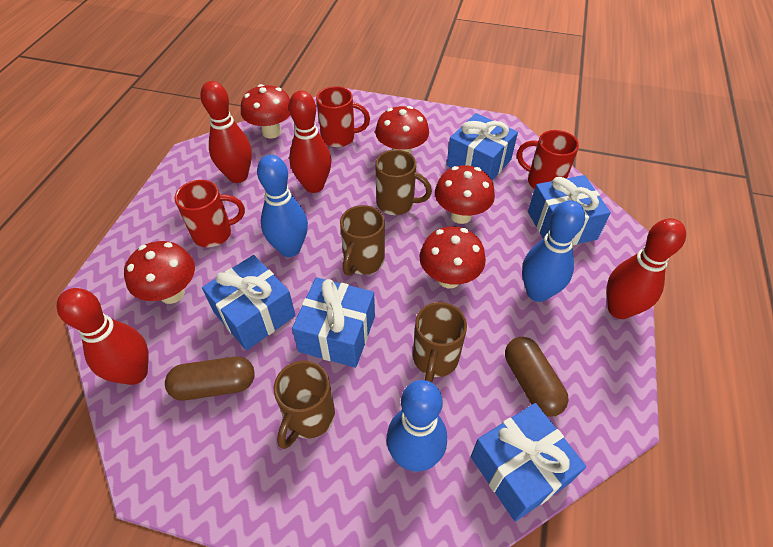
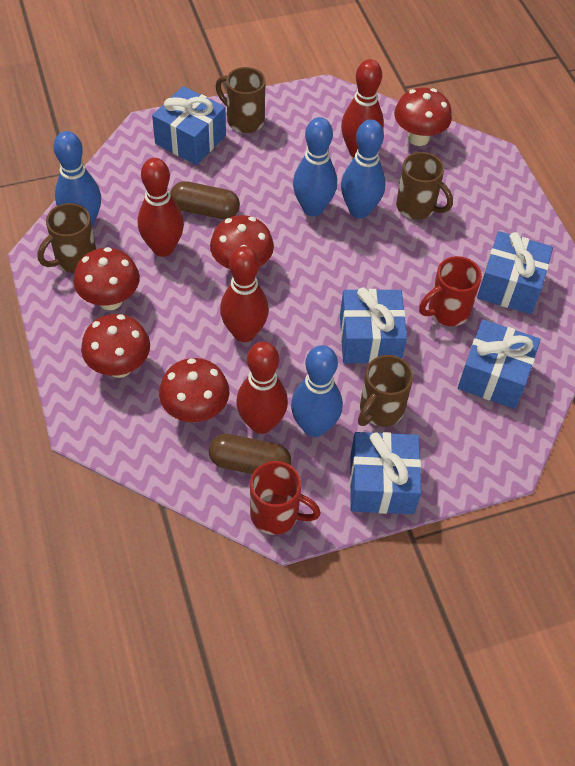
blue bowling pin: 3 -> 4
red mug: 3 -> 2

